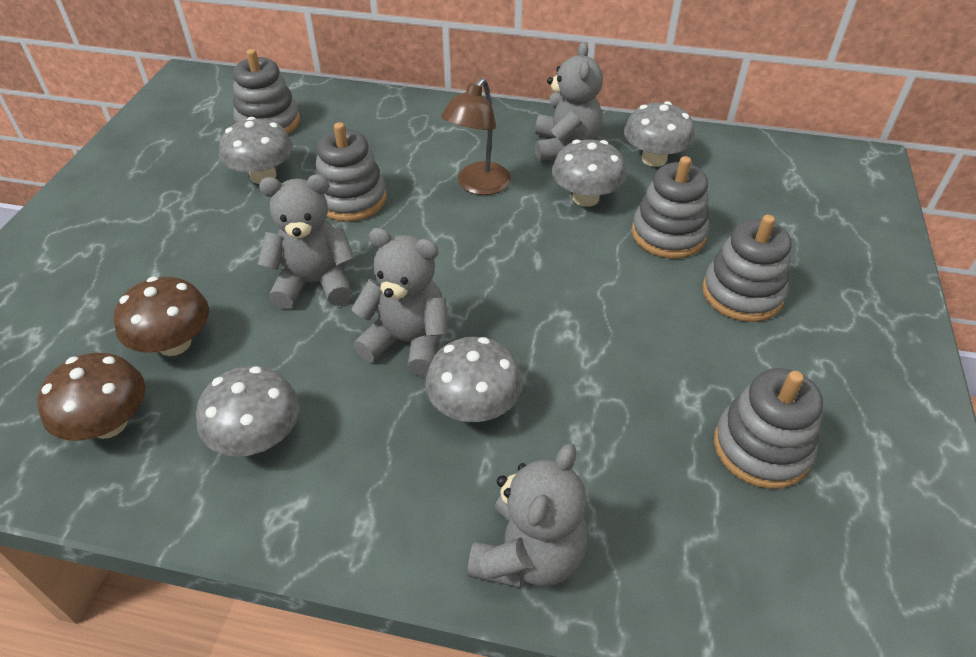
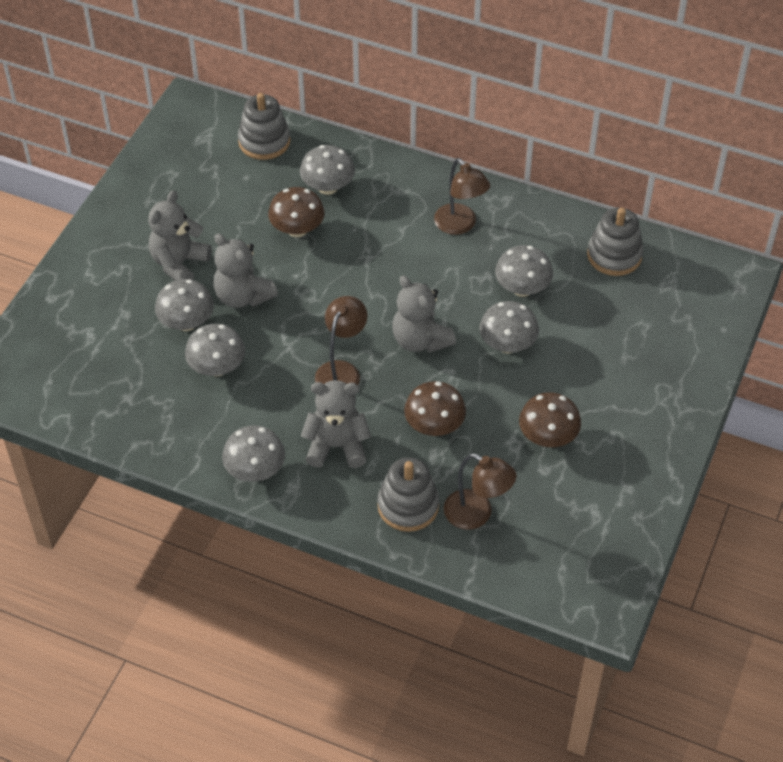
brown lamp: 1 -> 3
brown mushroom: 2 -> 3
grey mushroom: 5 -> 6
grey stacking toy: 5 -> 3

